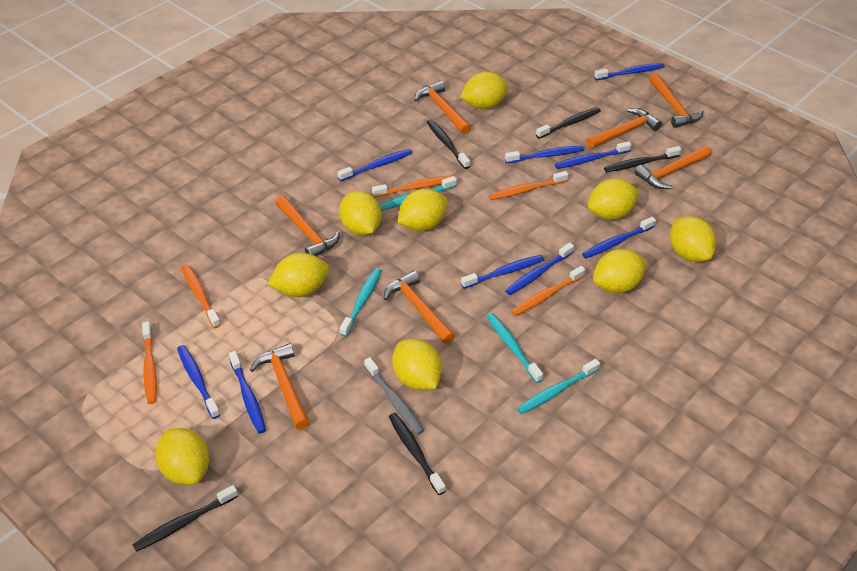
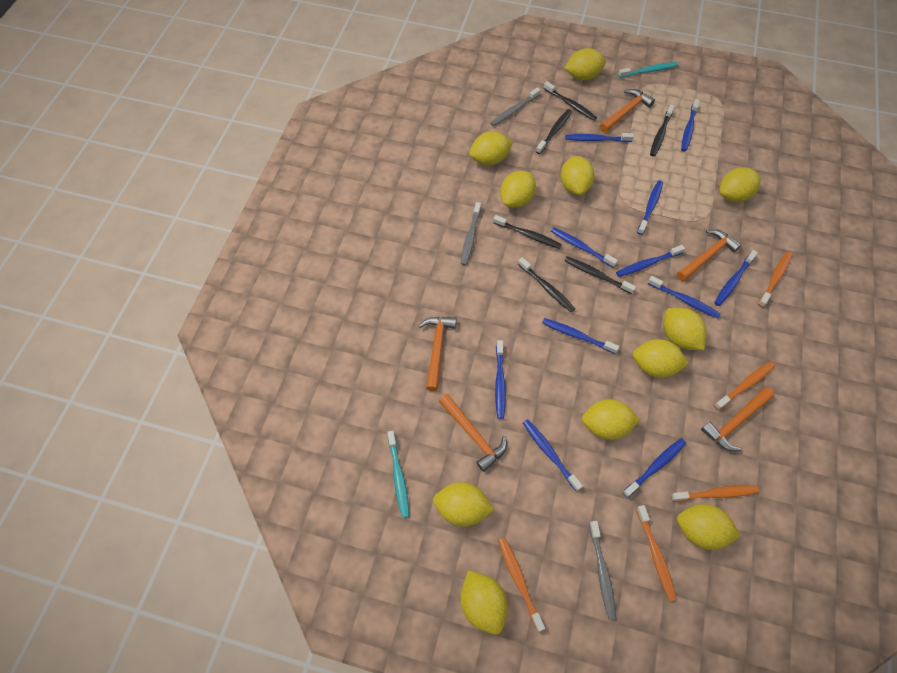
black toothbrush: 5 -> 6
blue toothbrush: 9 -> 11
grey toothbrush: 1 -> 3
orange hammer: 7 -> 5
turquoise toothbrush: 4 -> 2
yellow lemon: 9 -> 11

